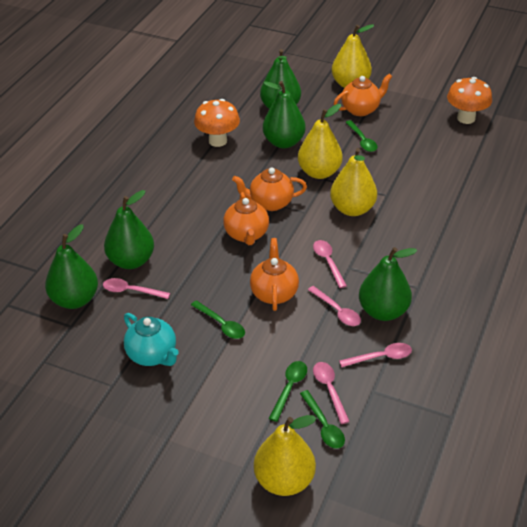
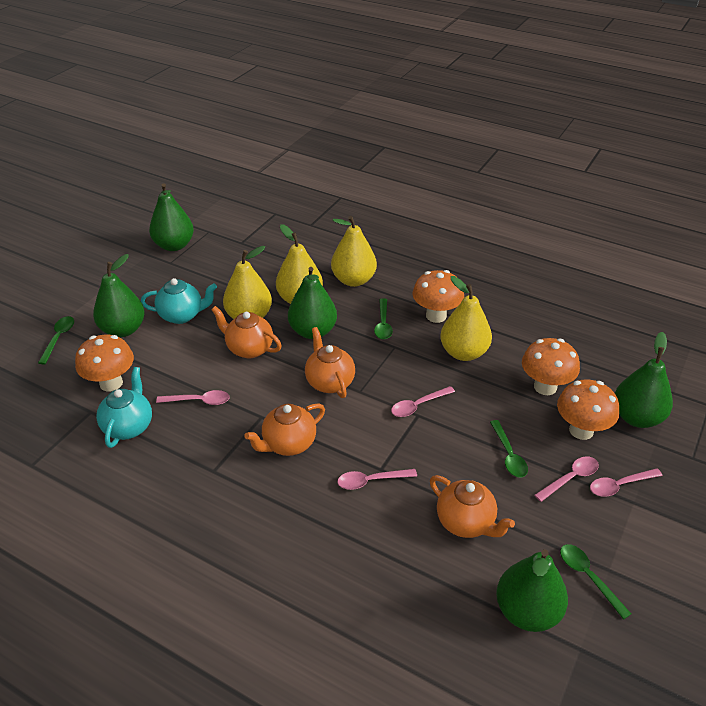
orange mushroom: 2 -> 4
turquoise teapot: 1 -> 2

